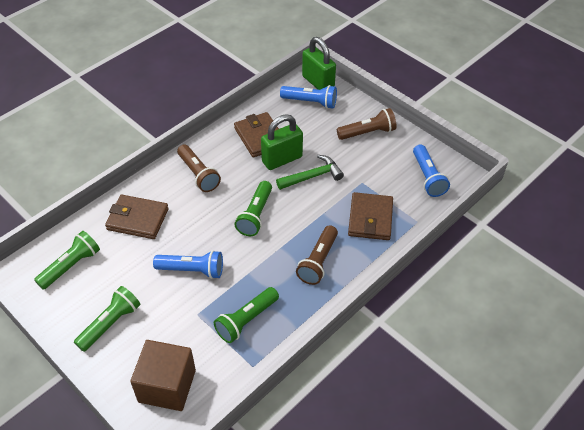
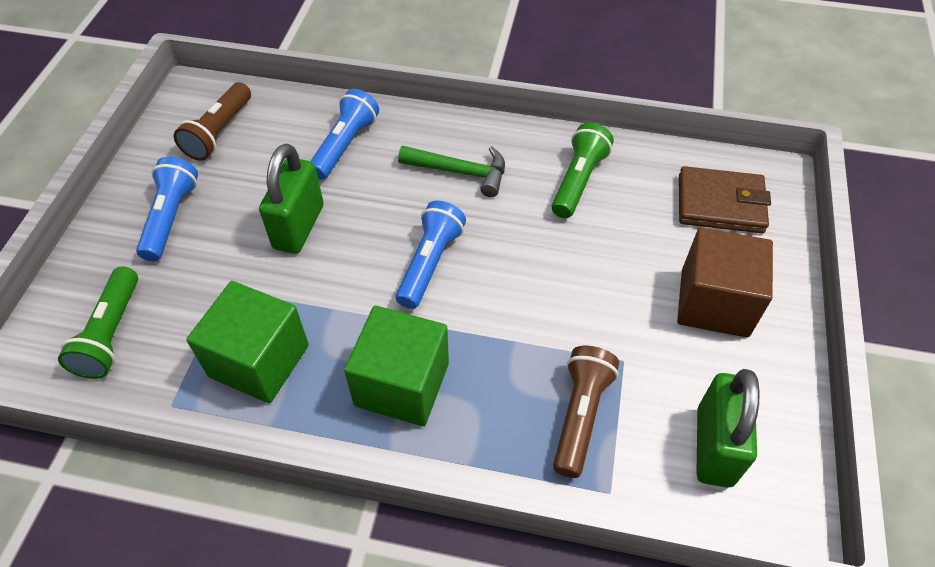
brown flashlight: 3 -> 2
brown wallet: 3 -> 1
green cube: 0 -> 2
green flashlight: 4 -> 2

